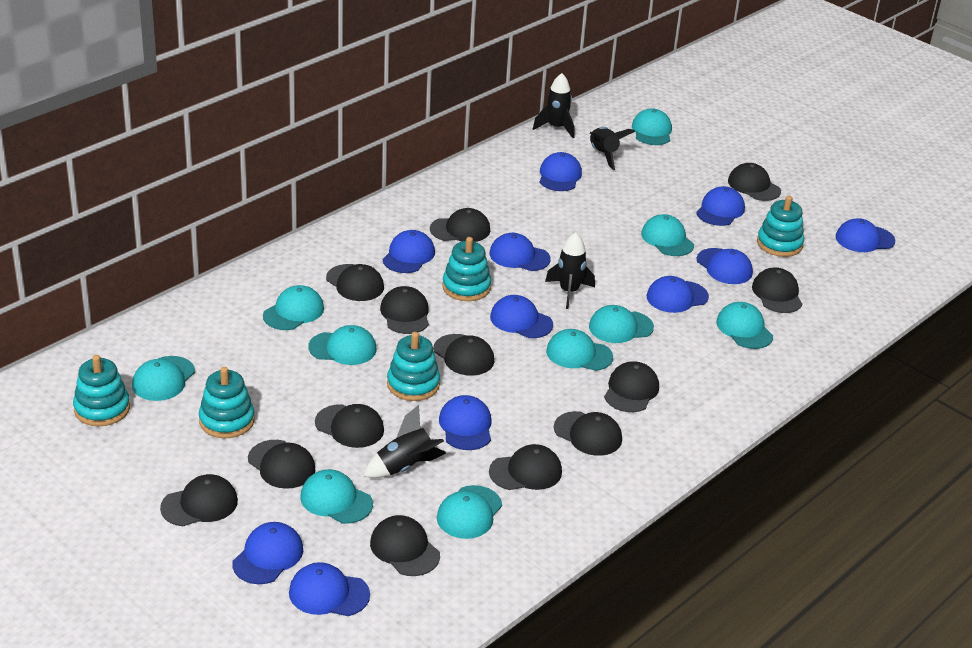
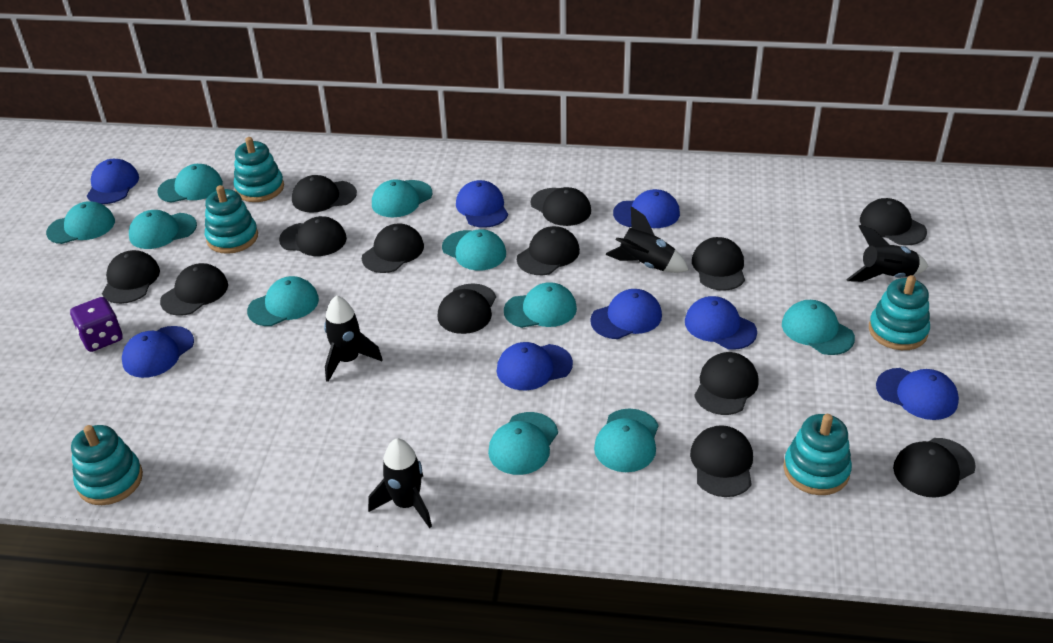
blue cap: 11 -> 8
purple dice: 0 -> 1

